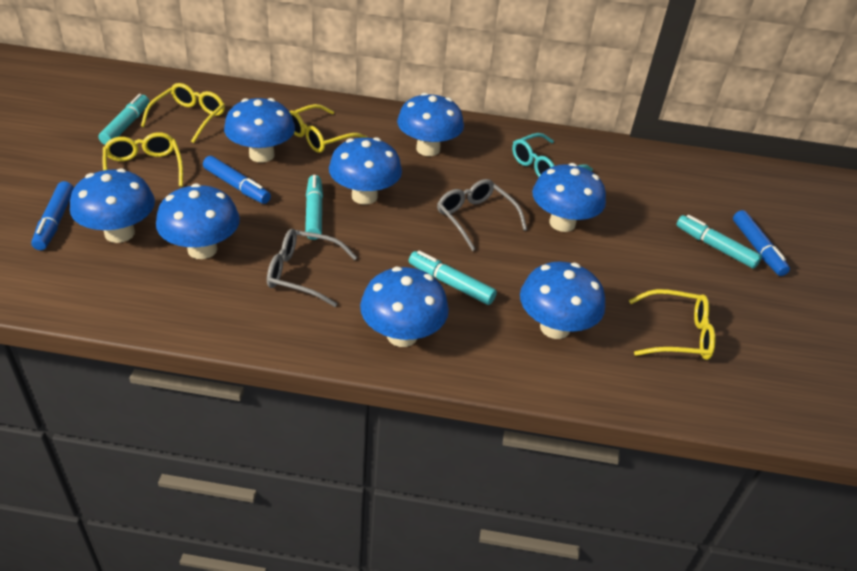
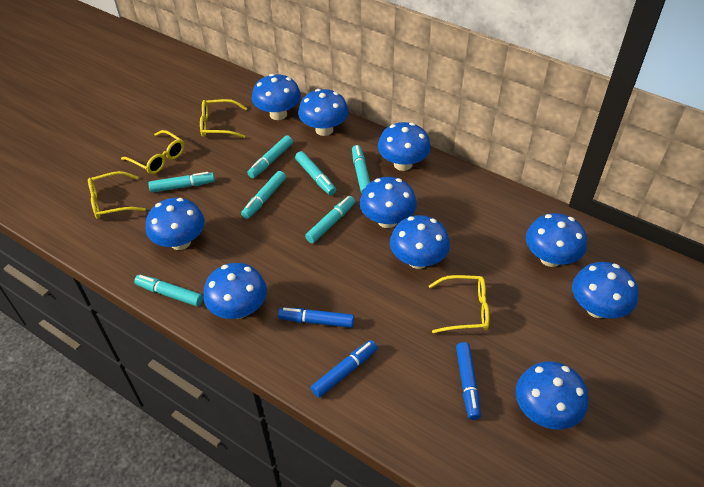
blue mushroom: 8 -> 10
grey glasses: 2 -> 0
turquoise glasses: 1 -> 0
turquoise marker: 4 -> 7

